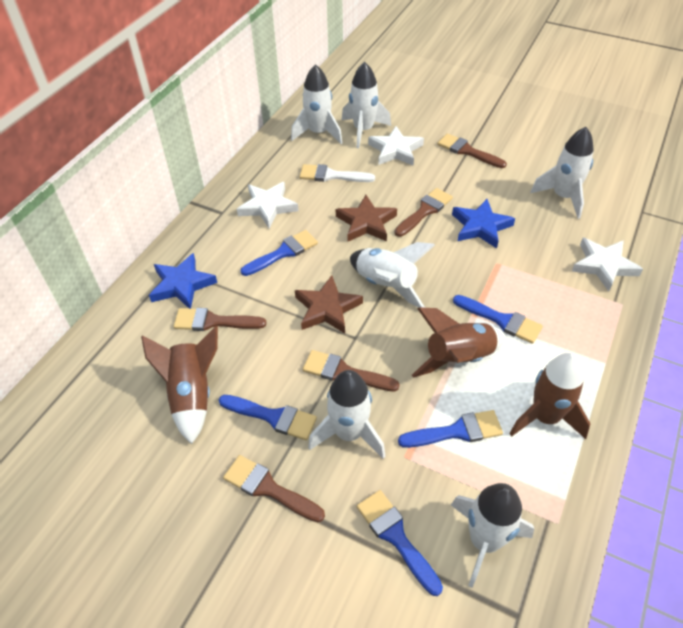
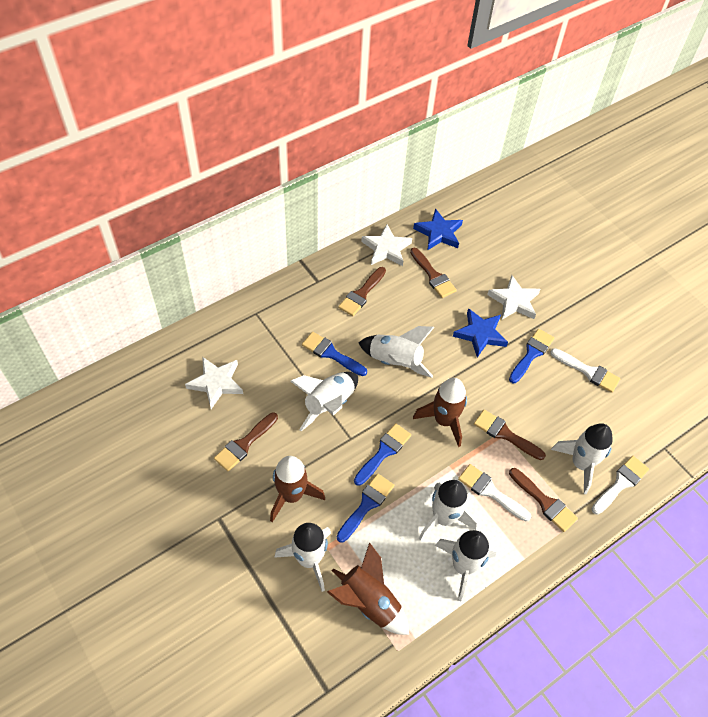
blue brush: 5 -> 4
brown star: 2 -> 0
white brush: 1 -> 3

